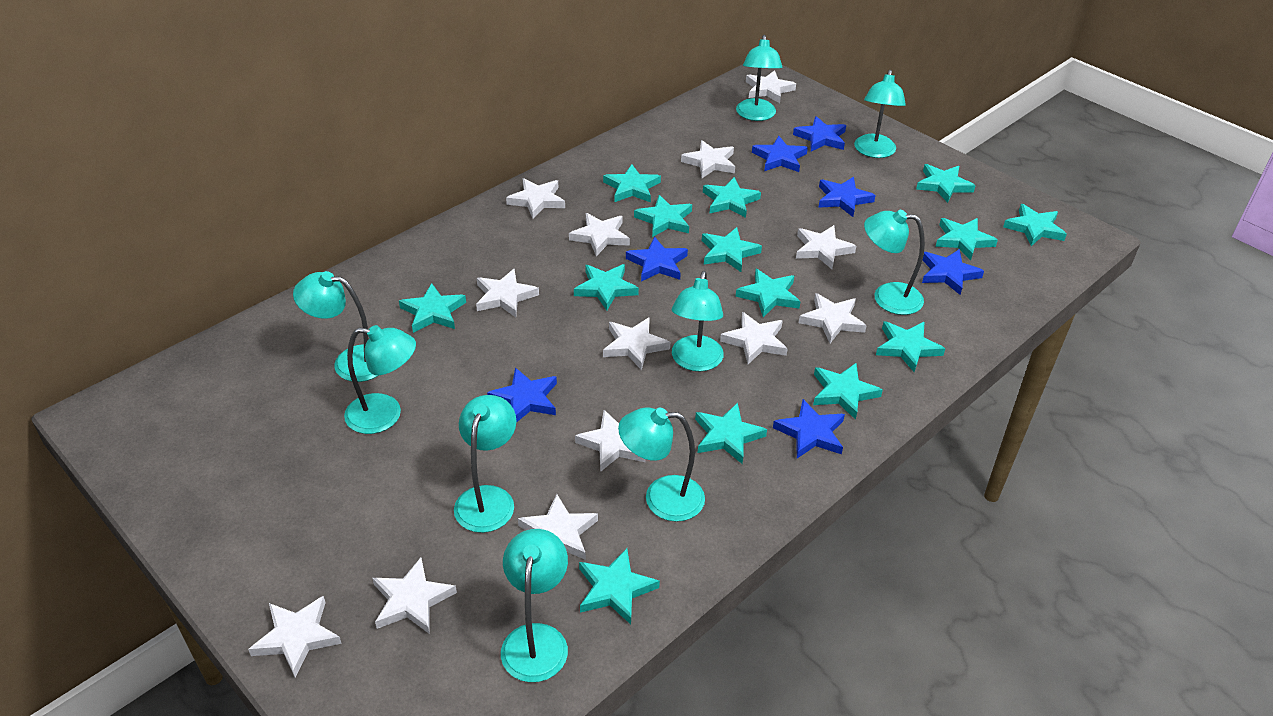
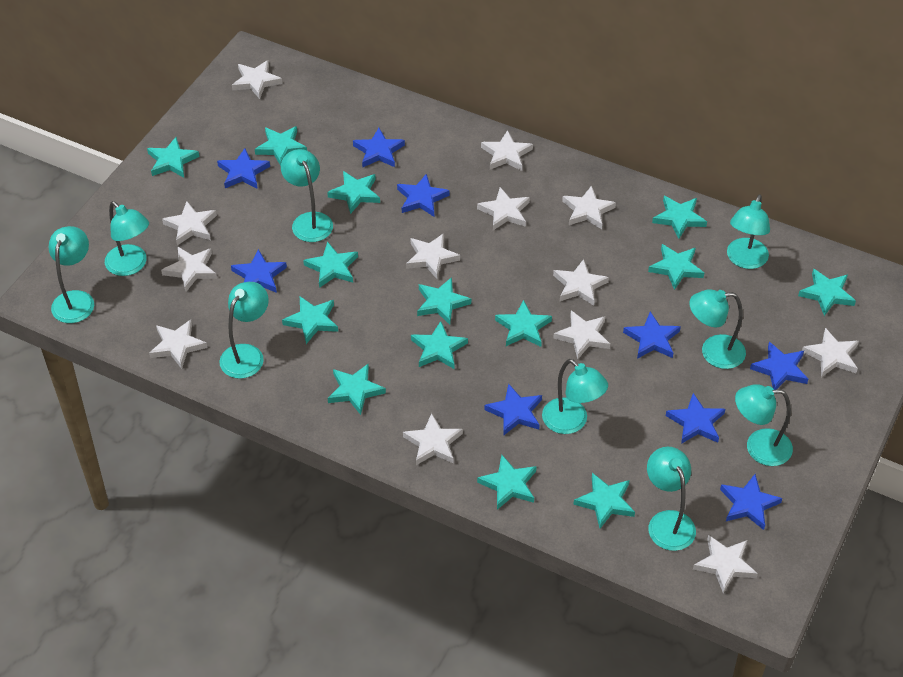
blue star: 7 -> 9

